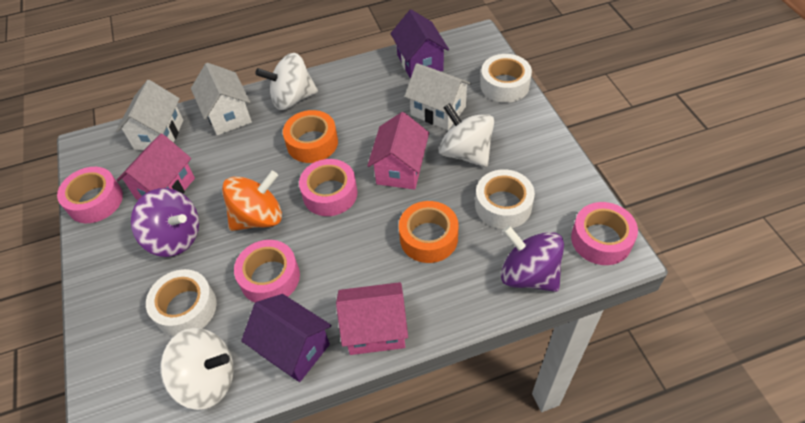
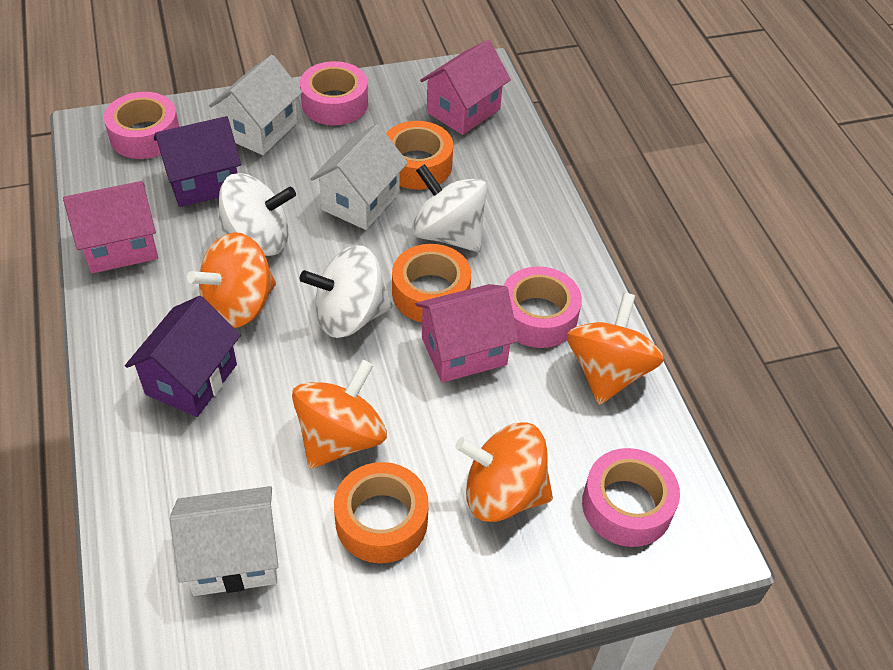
orange spinning top: 1 -> 4
orange tape: 2 -> 3
purple spinning top: 2 -> 0
white tape: 3 -> 0

